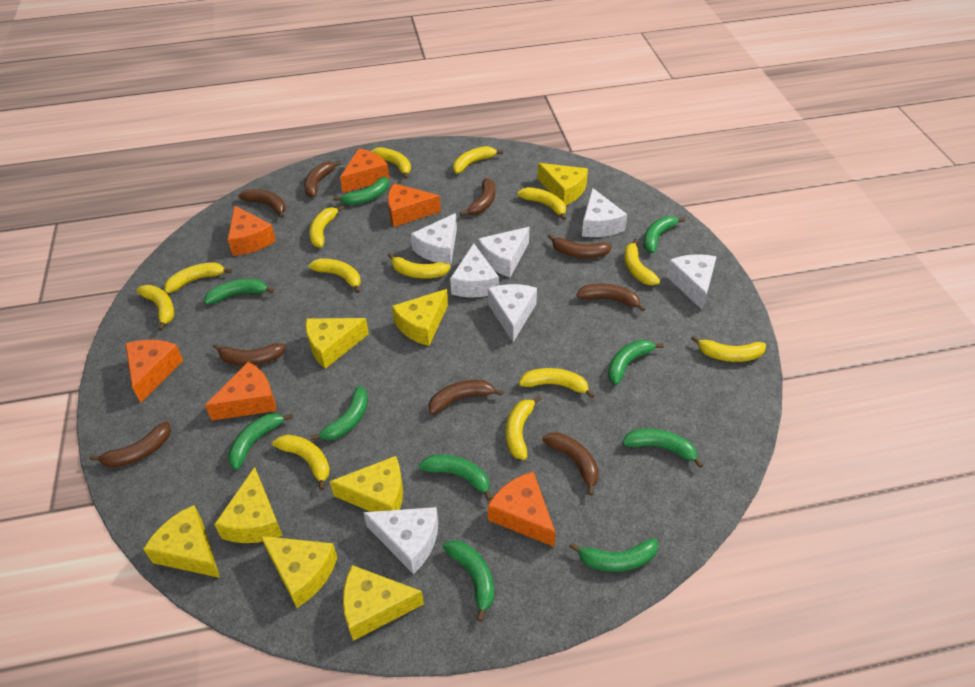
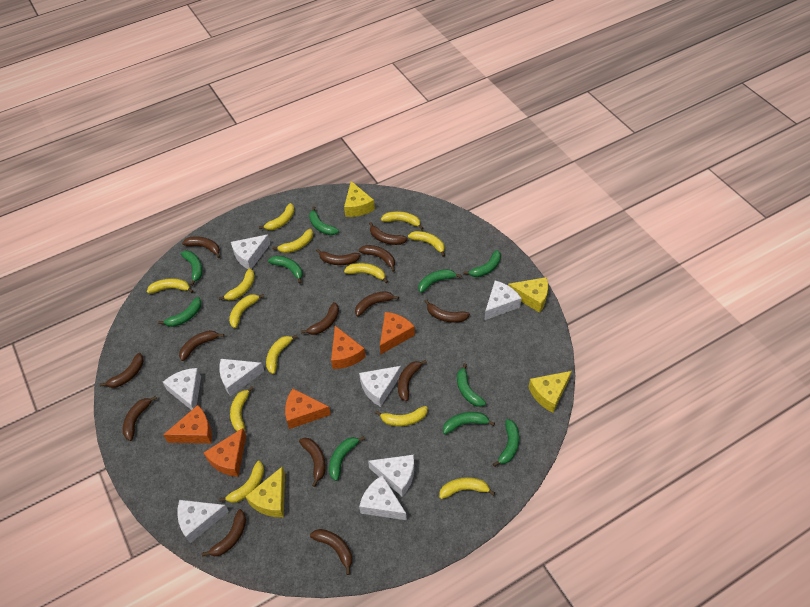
brown banana: 9 -> 14
orange cheese: 6 -> 5
white cheese: 7 -> 8
yellow cheese: 8 -> 4

